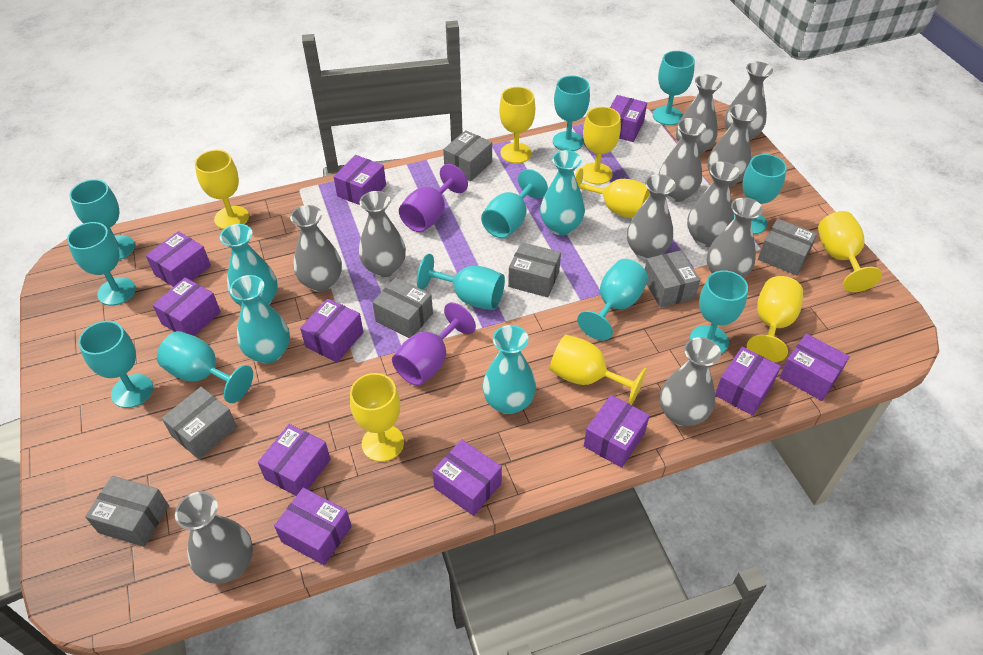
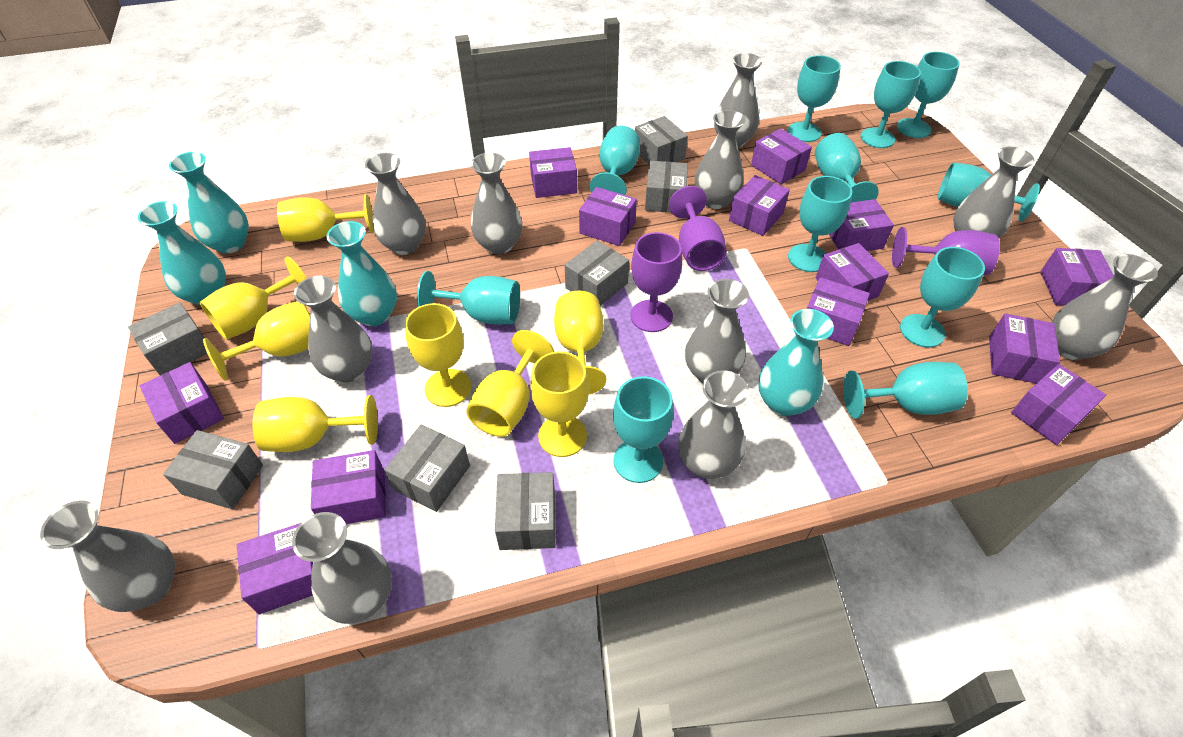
purple box: 11 -> 13
purple goblet: 2 -> 3

